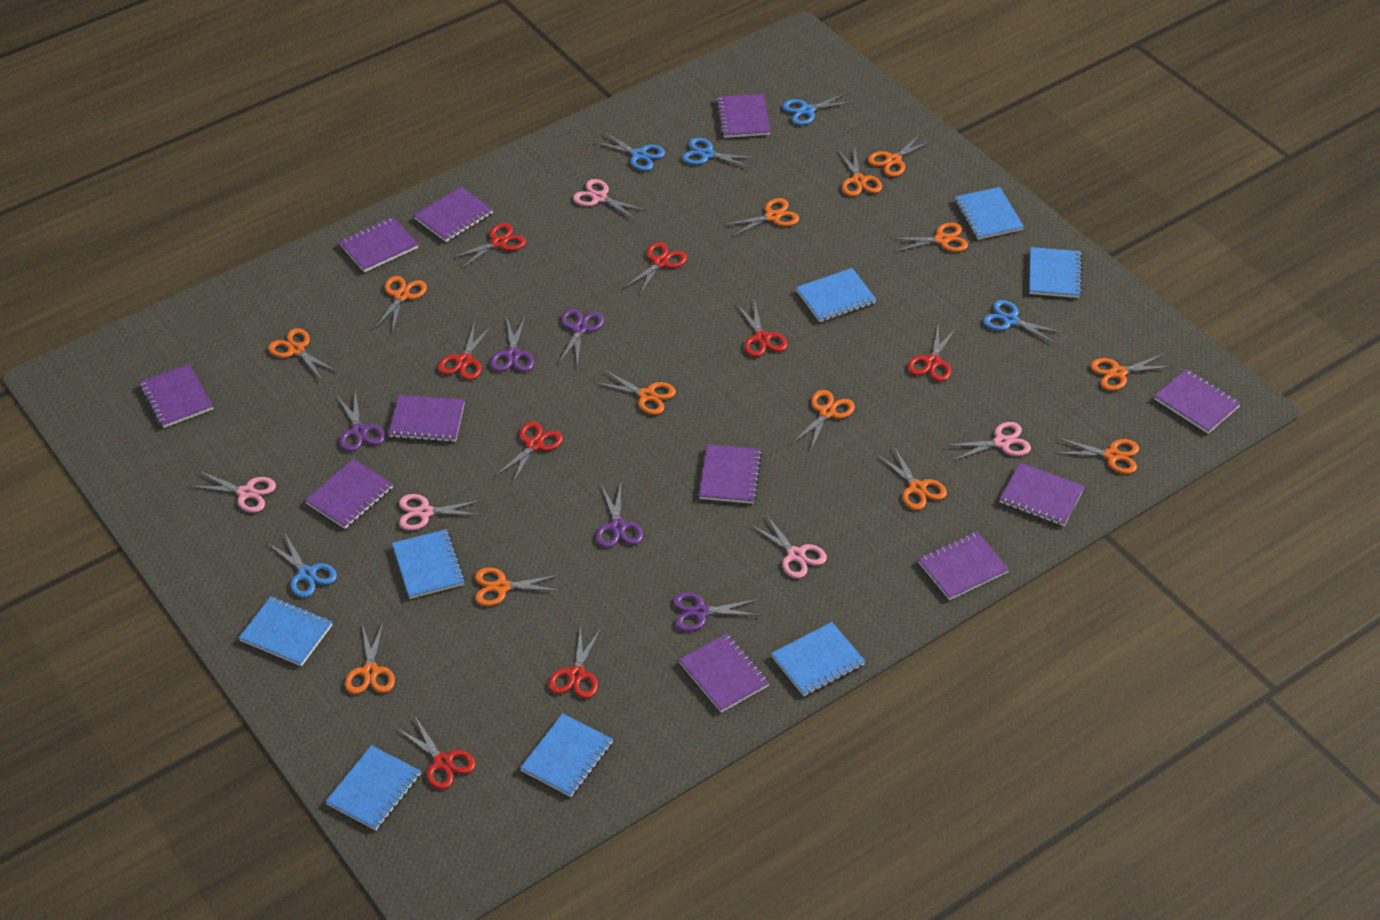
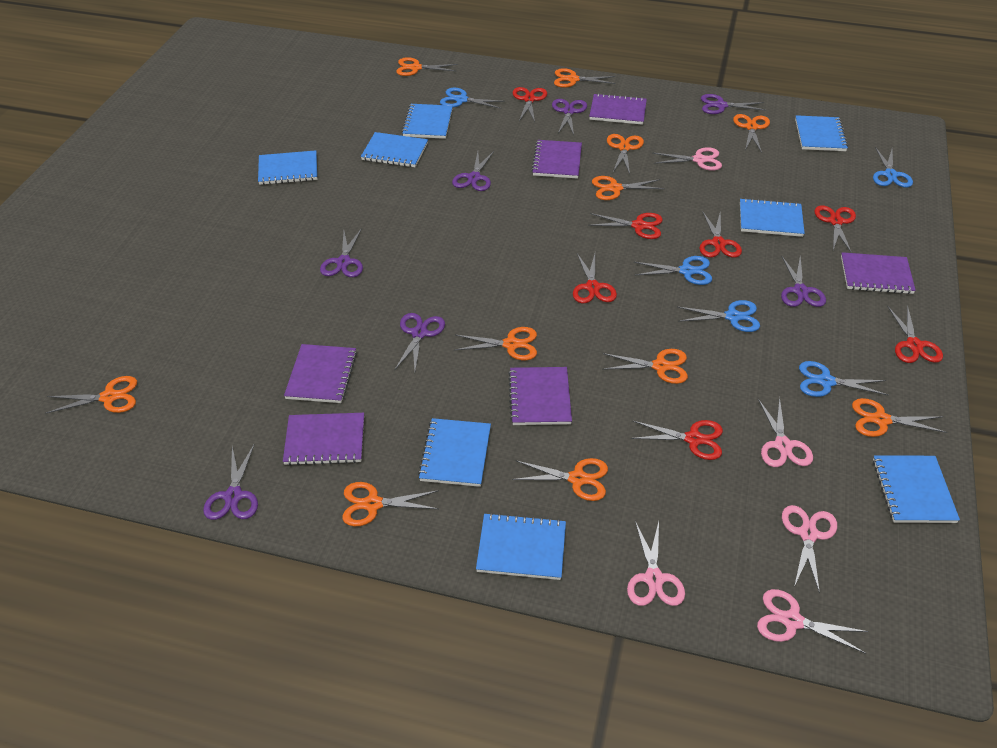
orange scissors: 13 -> 11
purple notebook: 11 -> 6
purple scissors: 5 -> 7
red scissors: 8 -> 7

